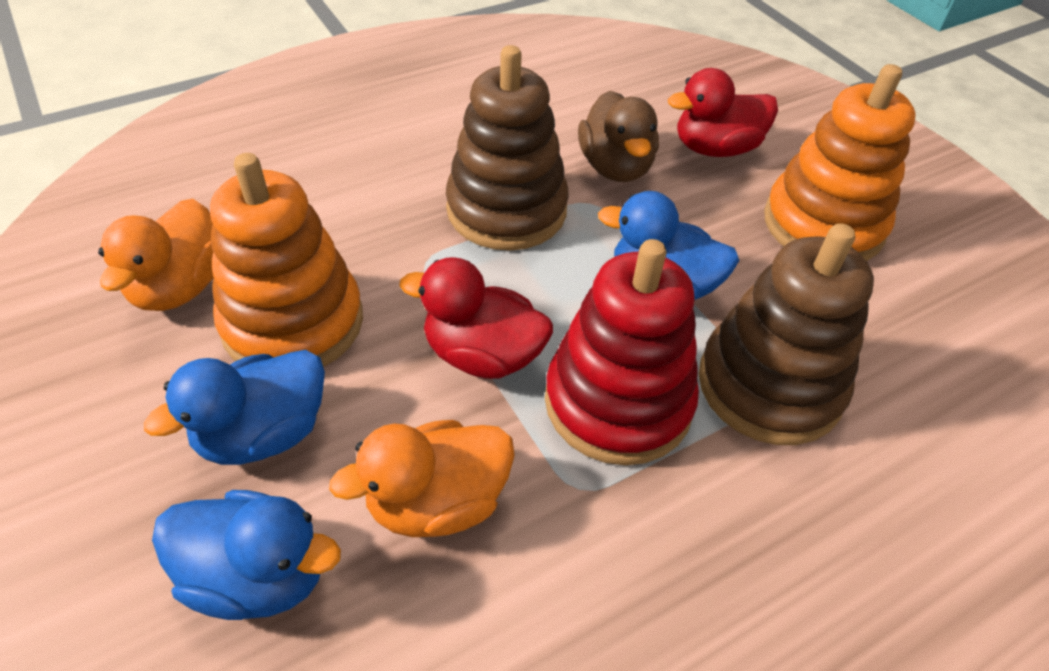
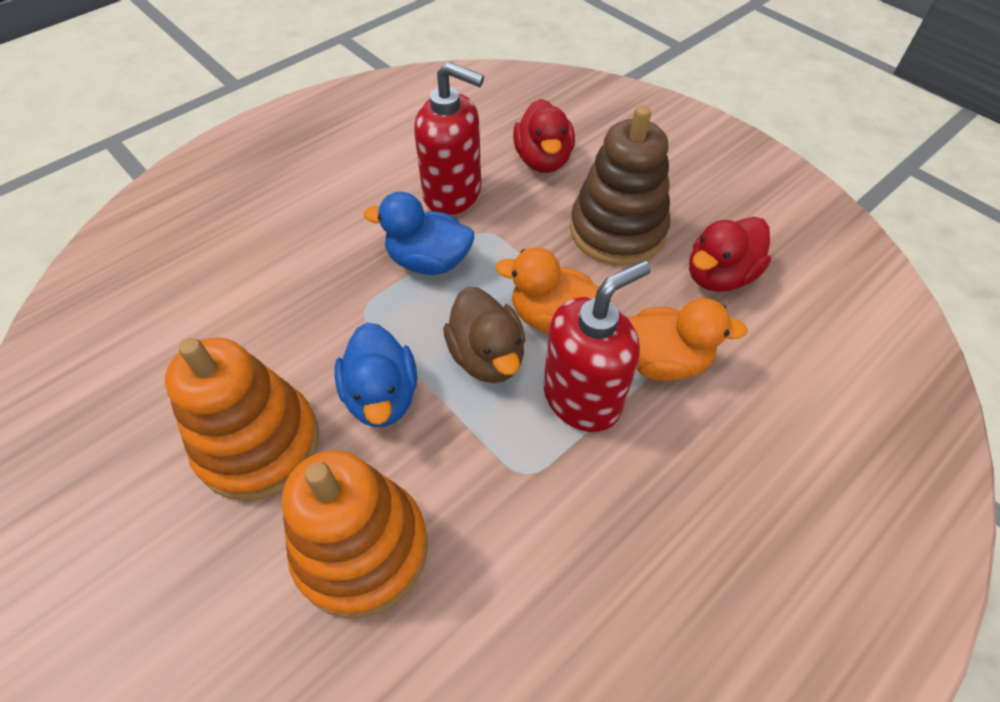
blue duck: 3 -> 2
brown stacking toy: 2 -> 1
red soap dispenser: 0 -> 2
red stacking toy: 1 -> 0

